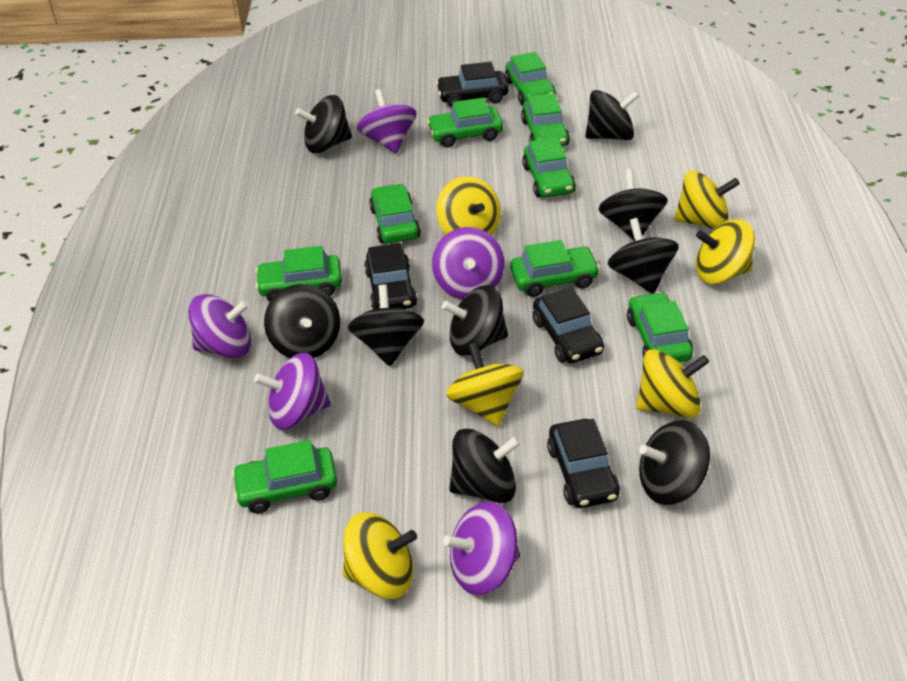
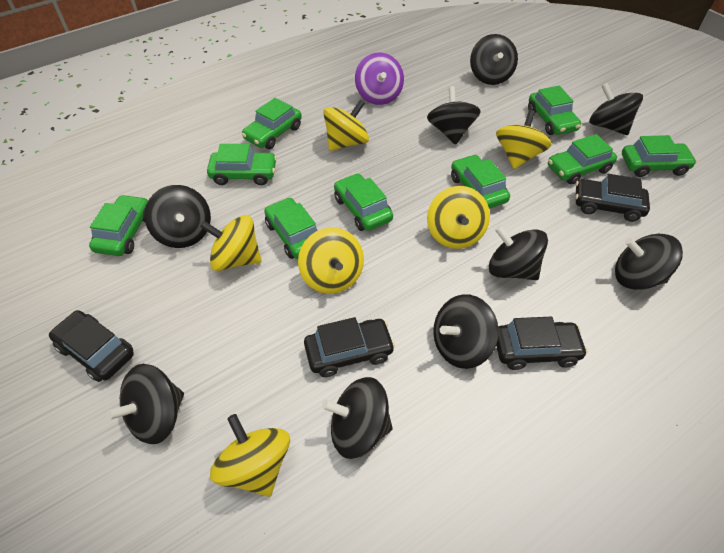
purple spinning top: 5 -> 1

